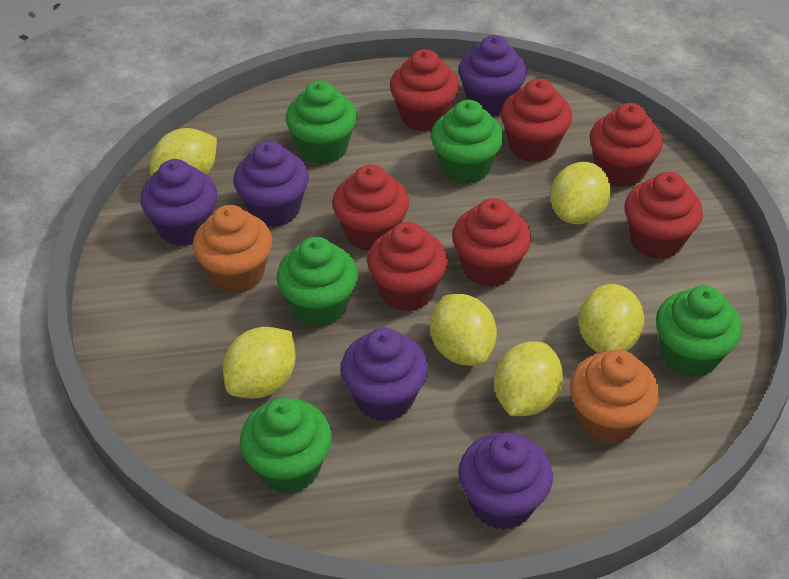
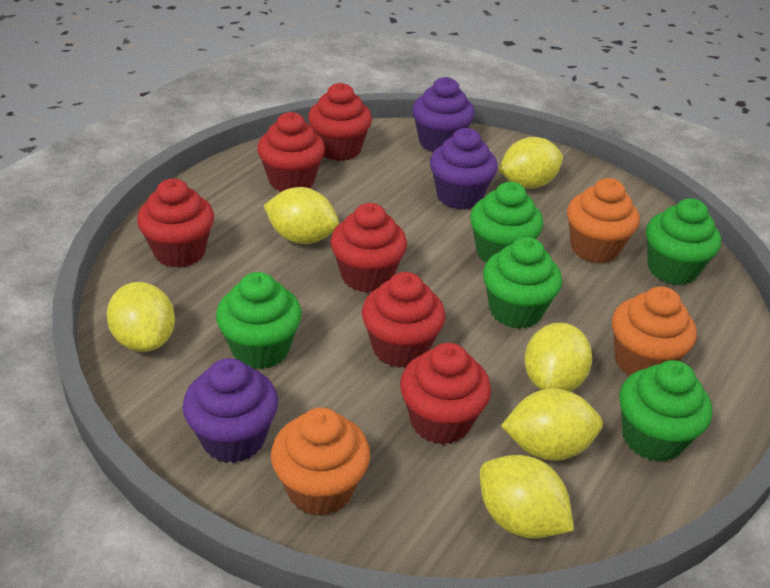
orange cupcake: 2 -> 3
purple cupcake: 5 -> 3
red cupcake: 7 -> 6

